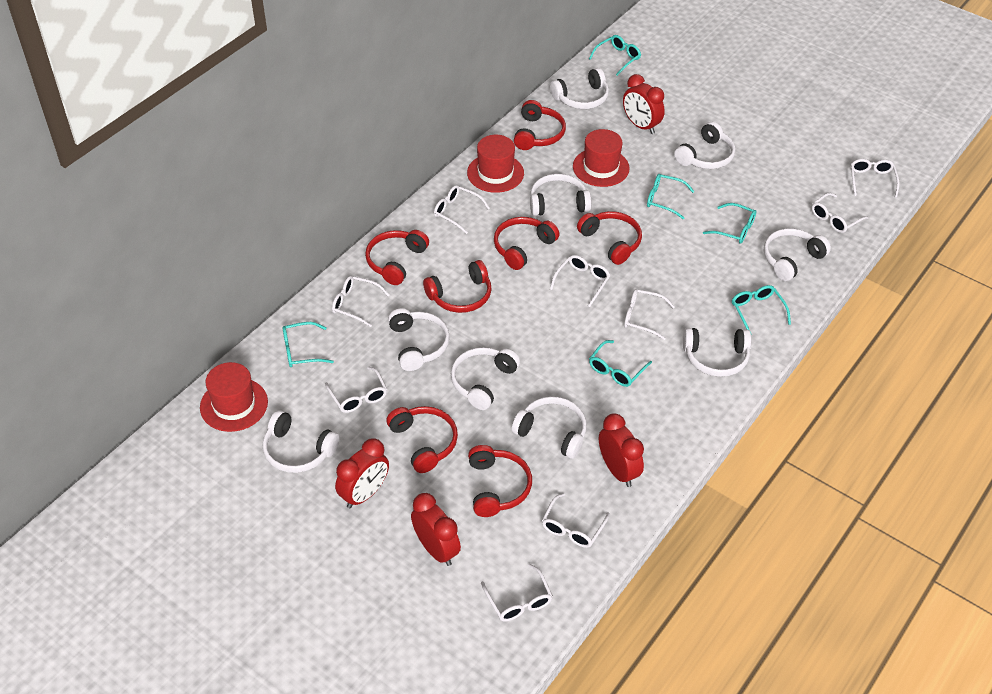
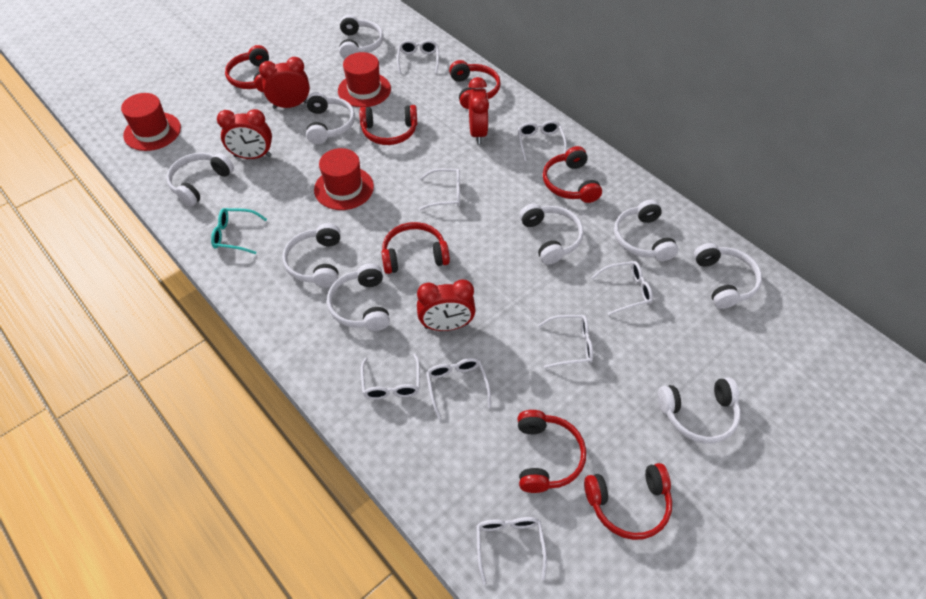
turquoise glasses: 6 -> 1
white glasses: 9 -> 8

